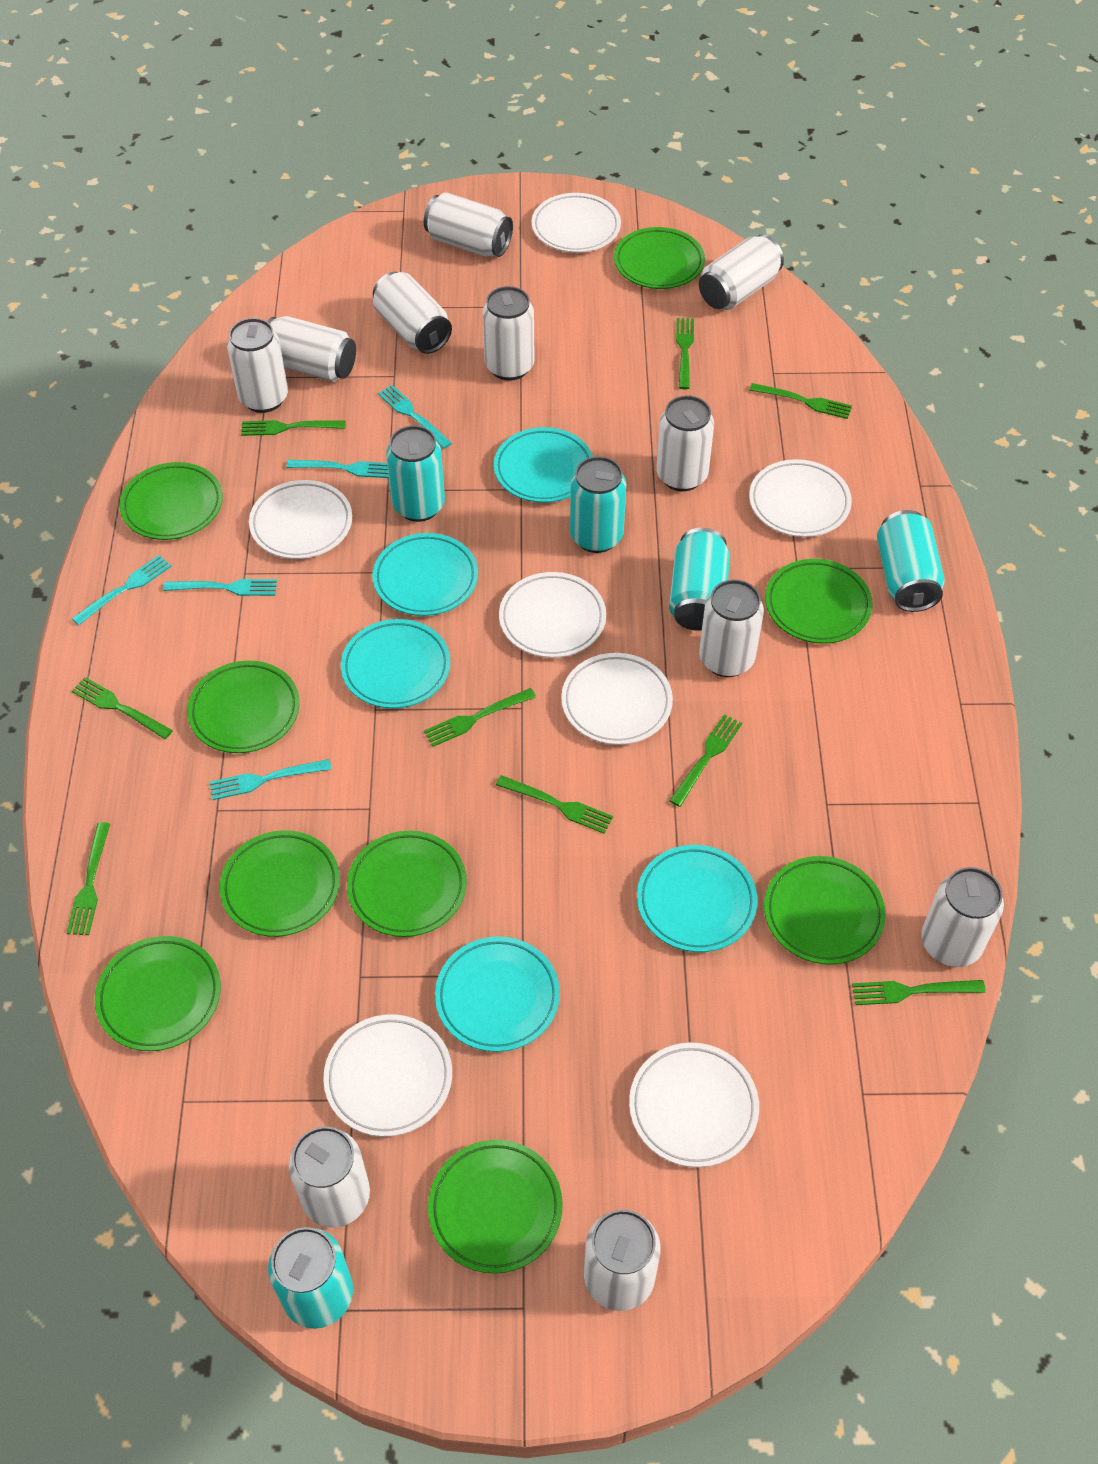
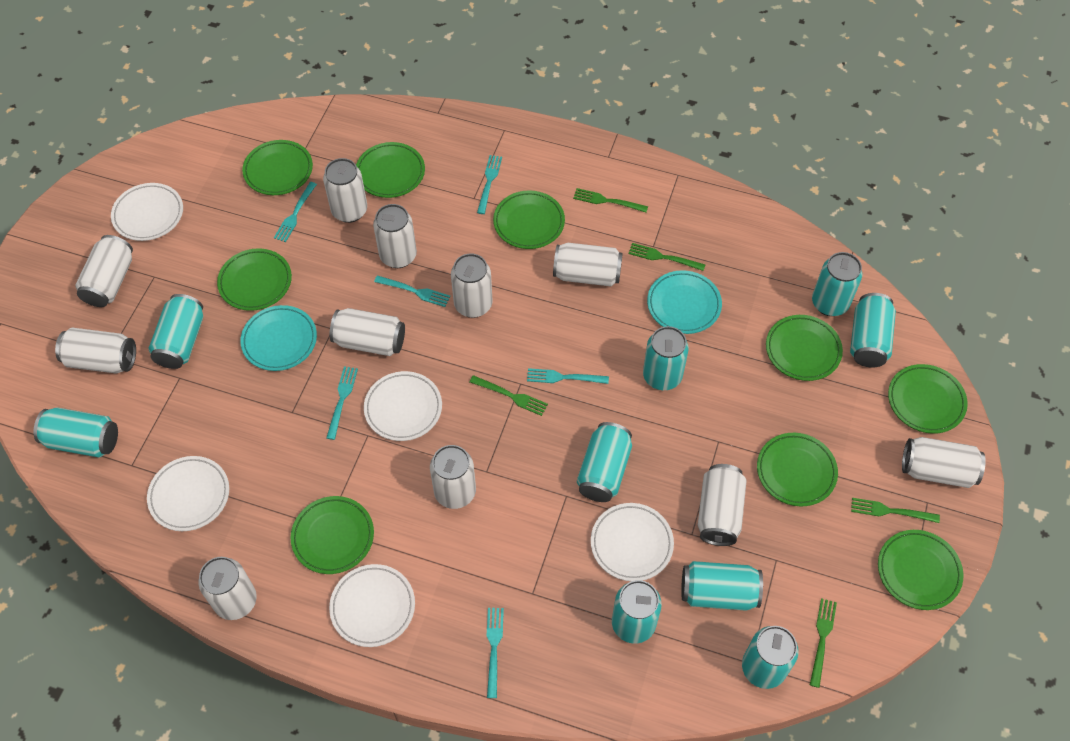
green fork: 9 -> 5
turquoise can: 5 -> 9
turquoise fork: 5 -> 6
turquoise plate: 5 -> 2
white plate: 7 -> 5

